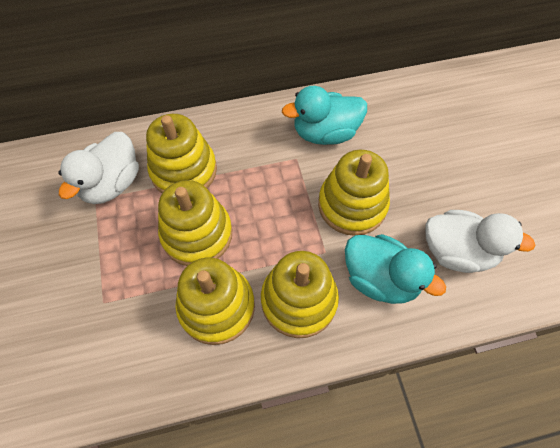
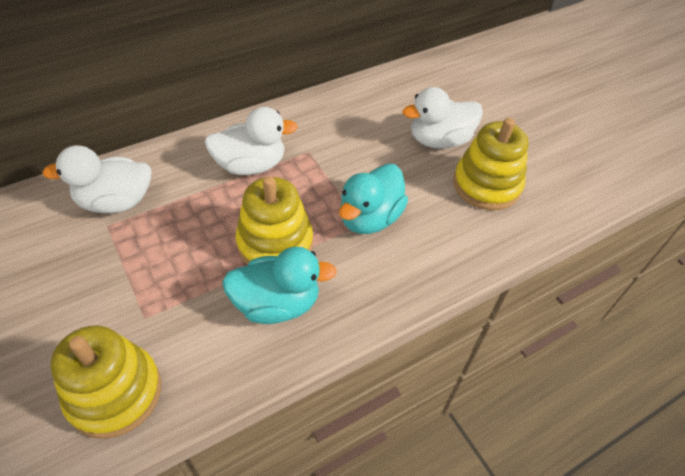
white duck: 2 -> 3
yellow stacking toy: 5 -> 3

